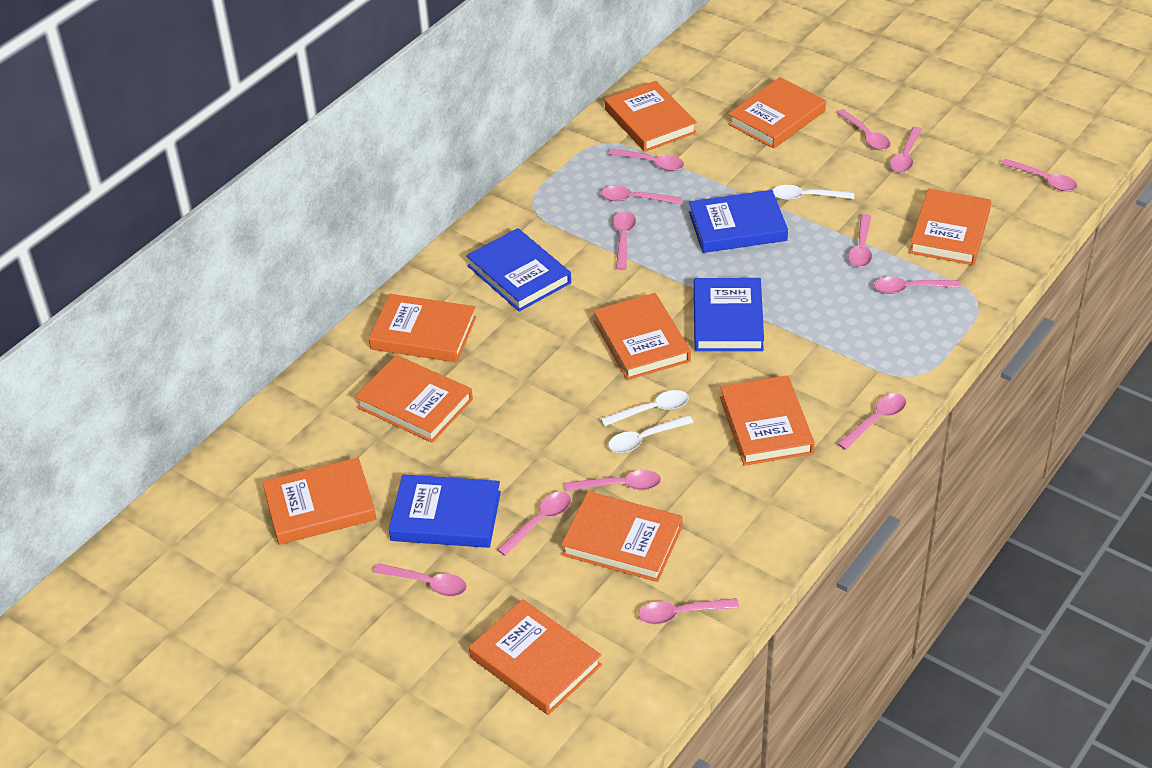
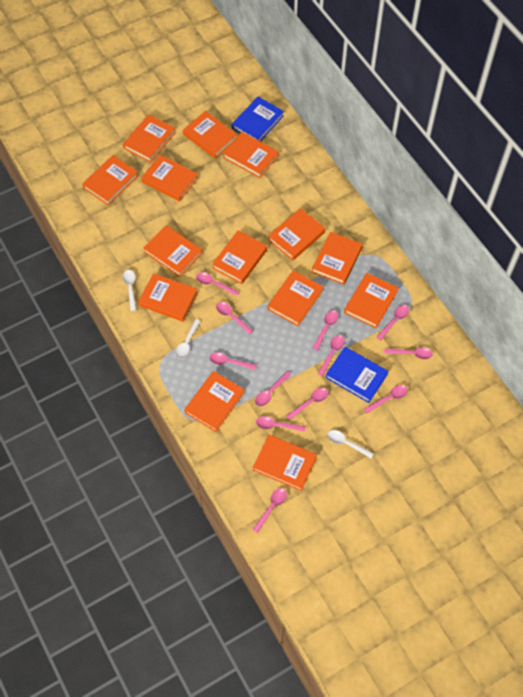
blue book: 4 -> 2
orange book: 10 -> 14
pink spoon: 13 -> 12

